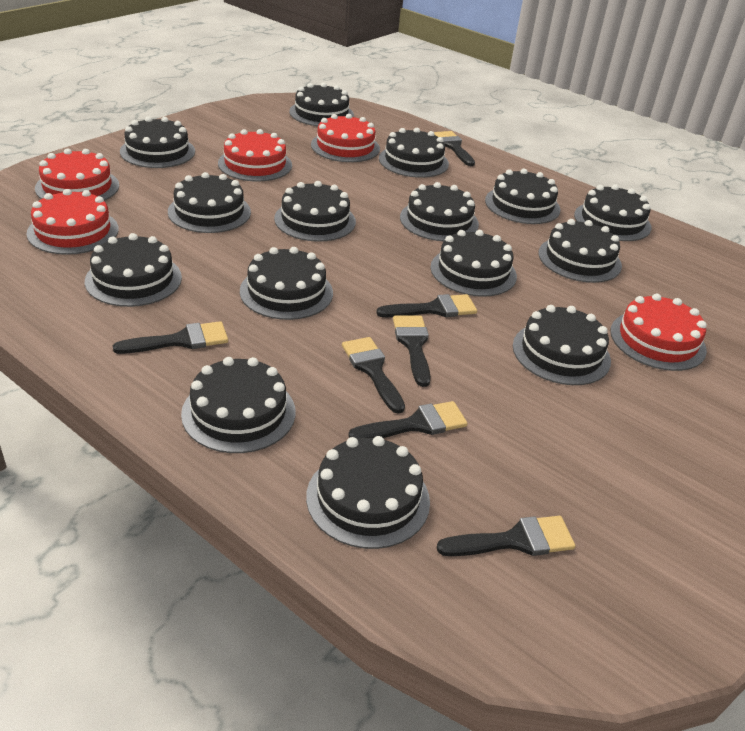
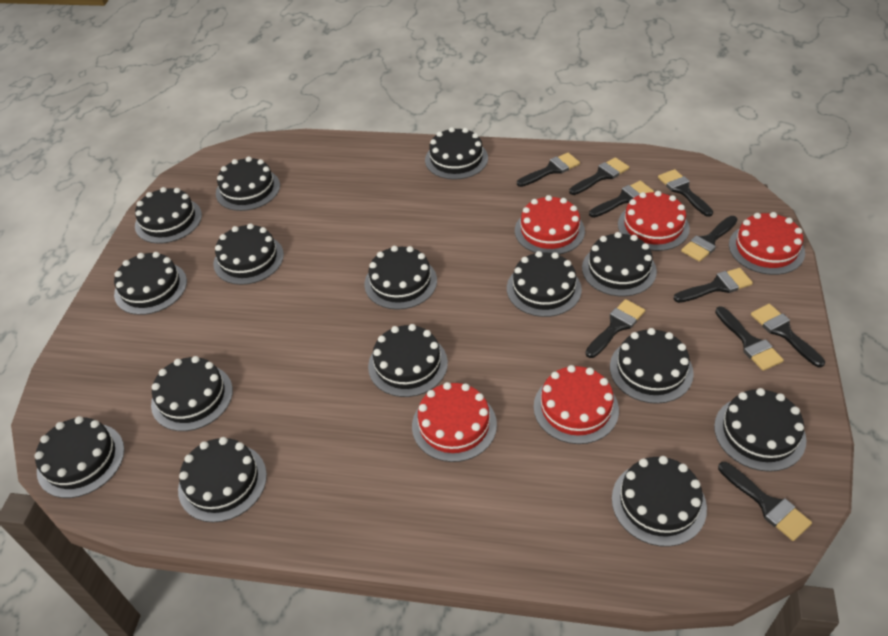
black brush: 7 -> 10

